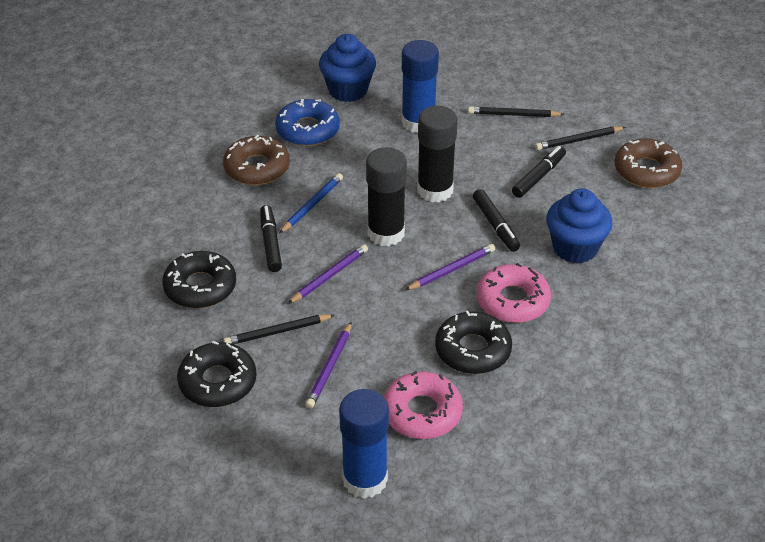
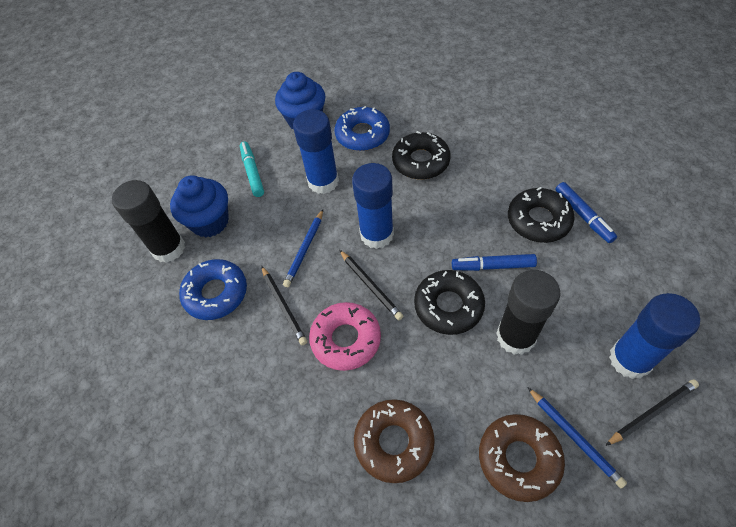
black marker: 3 -> 0
blue donut: 1 -> 2
blue glue stick: 2 -> 3
blue marker: 0 -> 2
blue pencil: 1 -> 2
pink donut: 2 -> 1
purple pencil: 3 -> 0
turquoise marker: 0 -> 1

